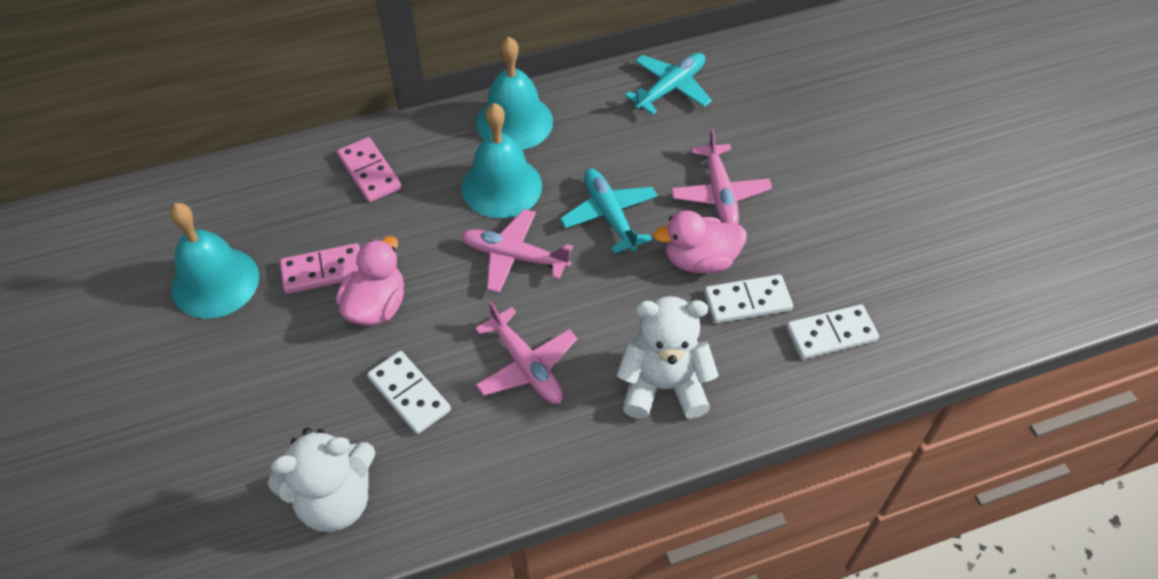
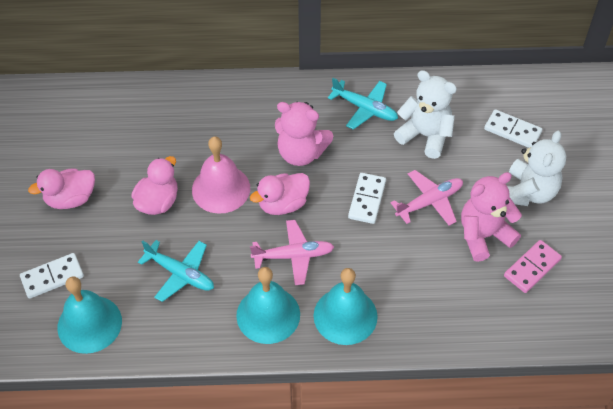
pink bell: 0 -> 1
pink domino: 2 -> 1
pink duck: 2 -> 3
pink plane: 3 -> 2
pink teddy bear: 0 -> 2

